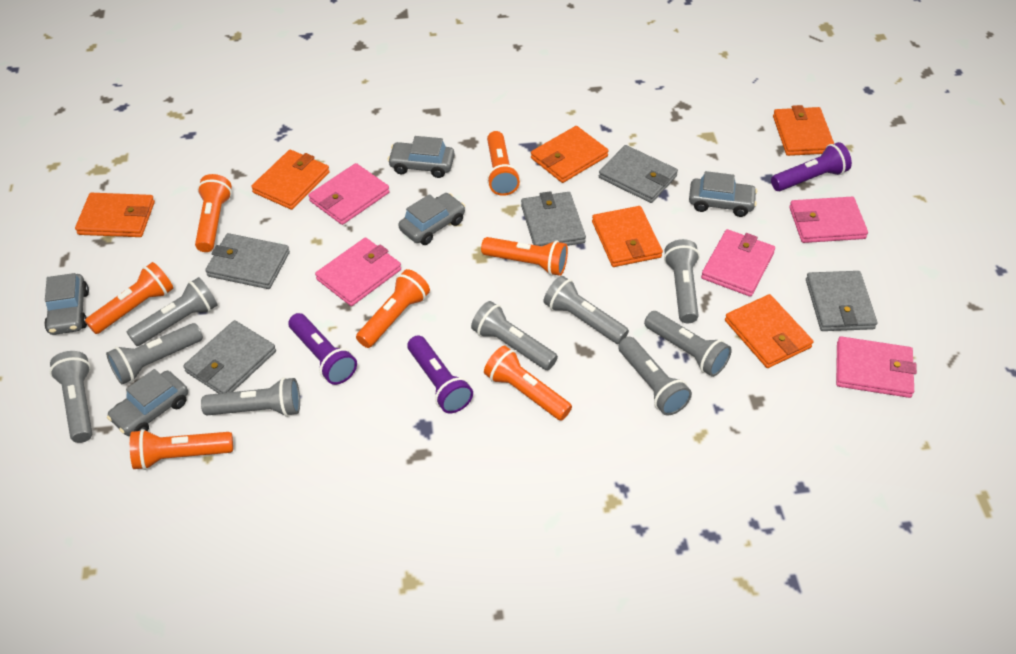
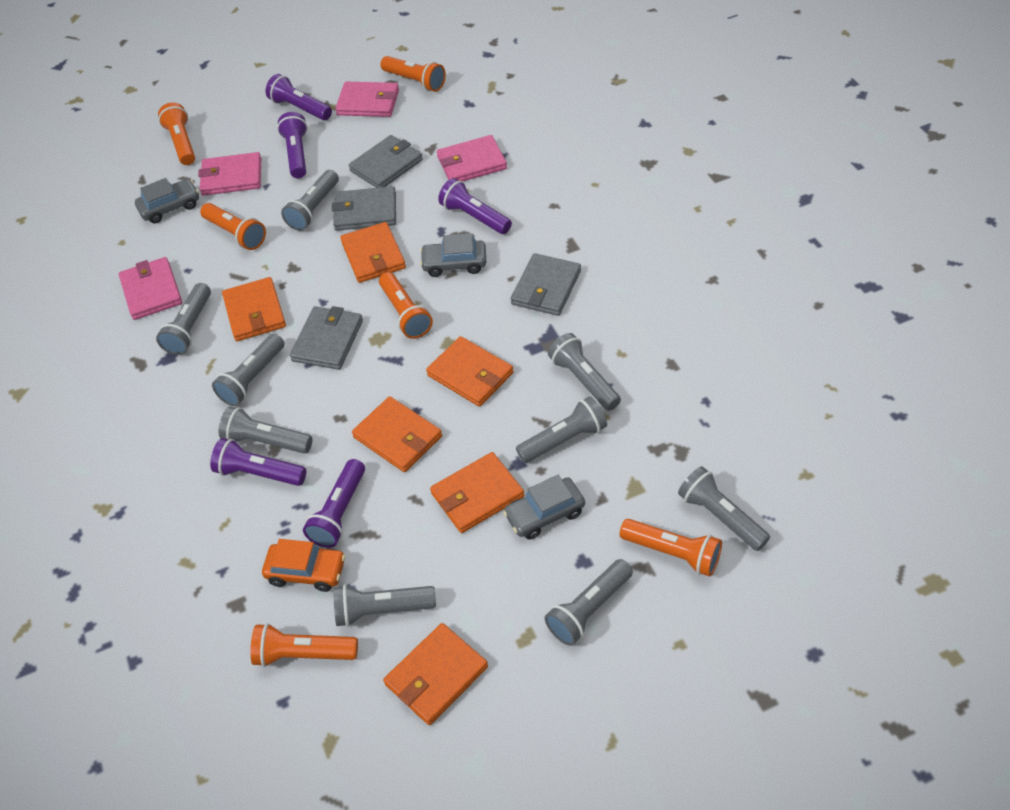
grey car: 5 -> 3
grey wallet: 5 -> 4
orange car: 0 -> 1
orange flashlight: 7 -> 6
pink wallet: 5 -> 4
purple flashlight: 3 -> 5

